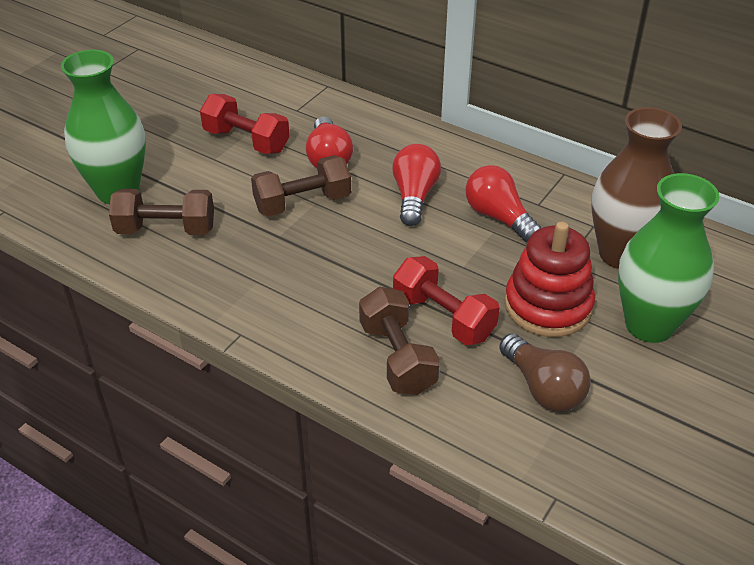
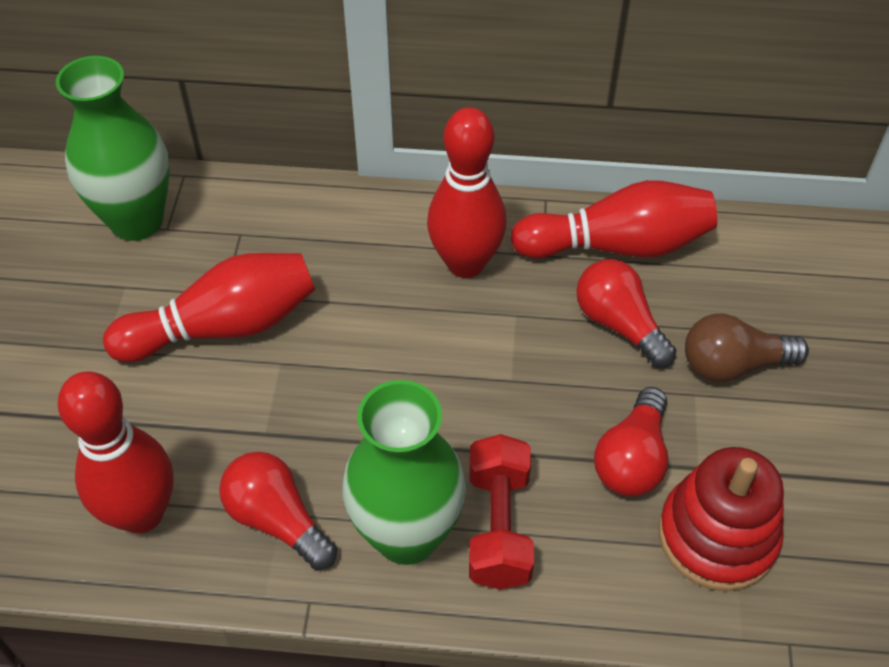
brown dumbbell: 3 -> 0
brown vase: 1 -> 0
red bowling pin: 0 -> 4
red dumbbell: 2 -> 1

